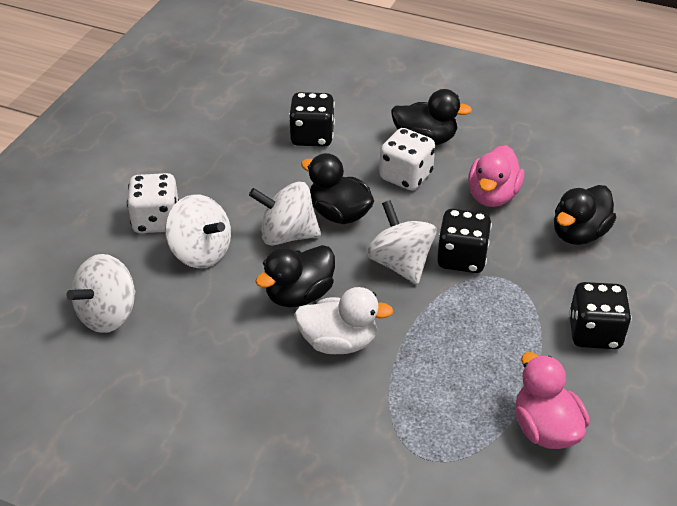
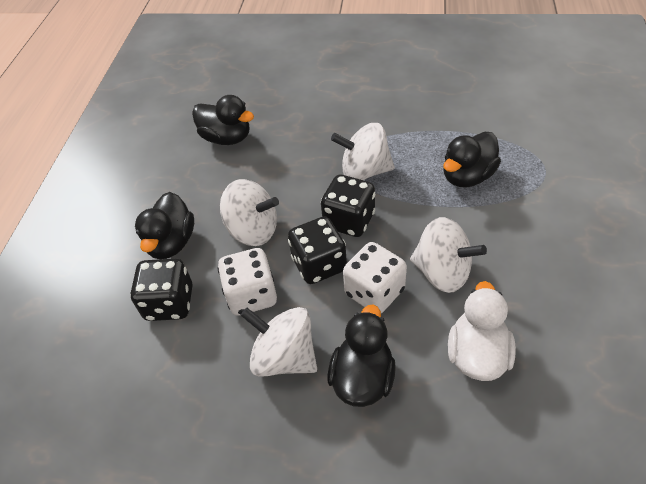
pink duck: 2 -> 0

